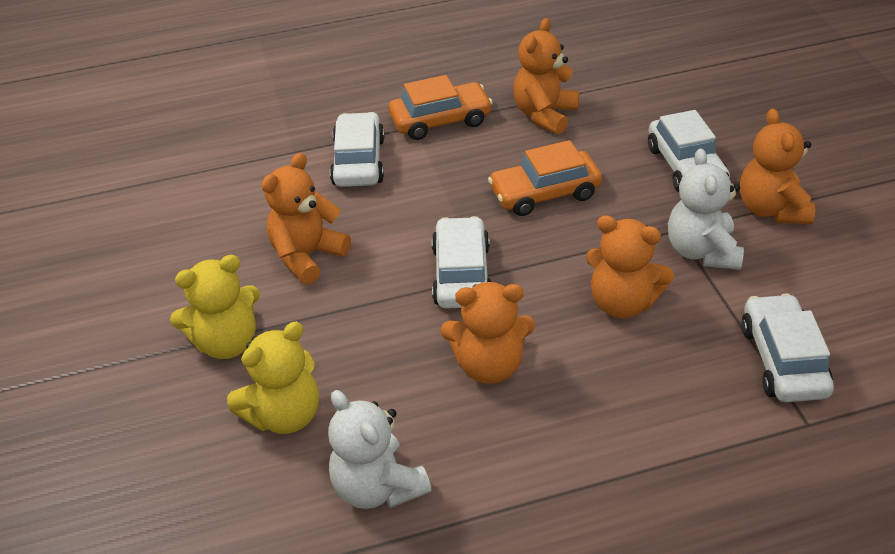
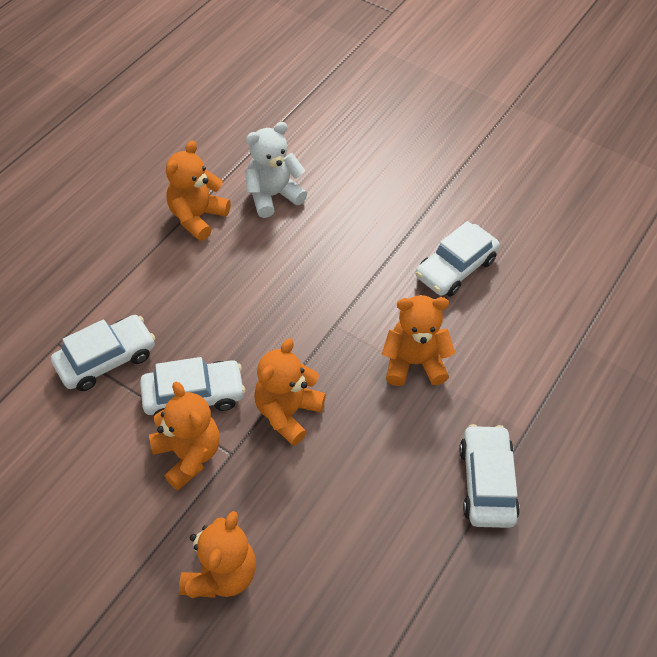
orange car: 2 -> 0
white teddy bear: 2 -> 1
yellow teddy bear: 2 -> 0

